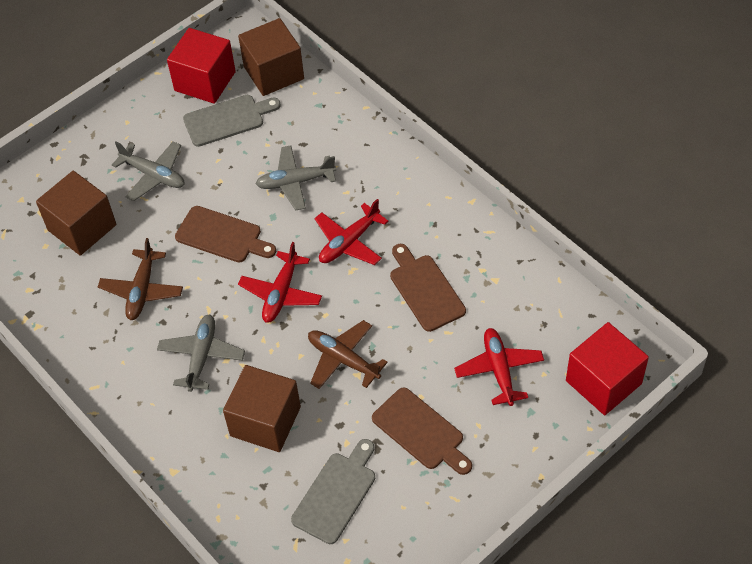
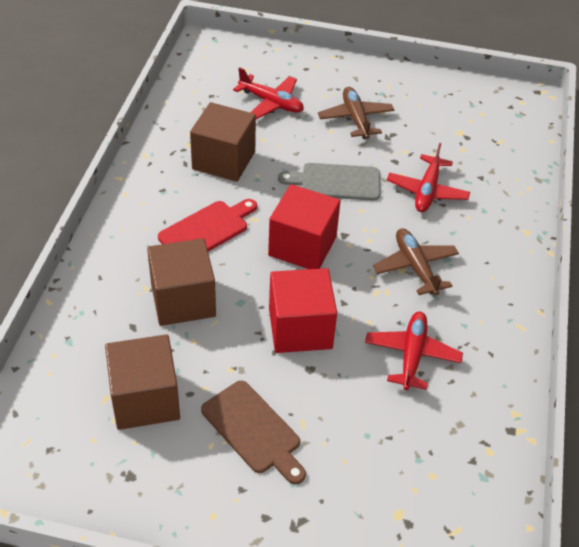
brown cutting board: 3 -> 1
grey cutting board: 2 -> 1
grey plane: 3 -> 0
red cutting board: 0 -> 1

